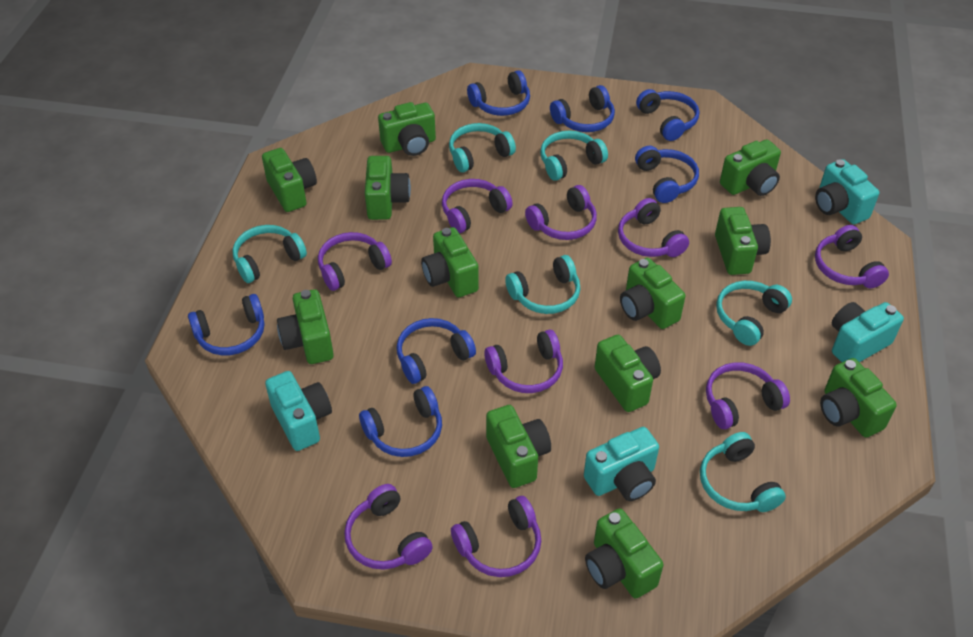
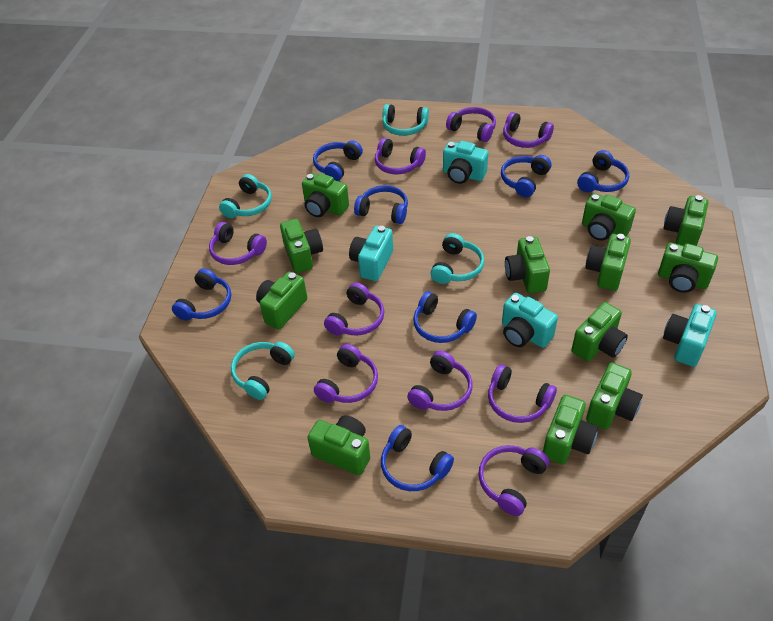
turquoise headphones: 6 -> 4

